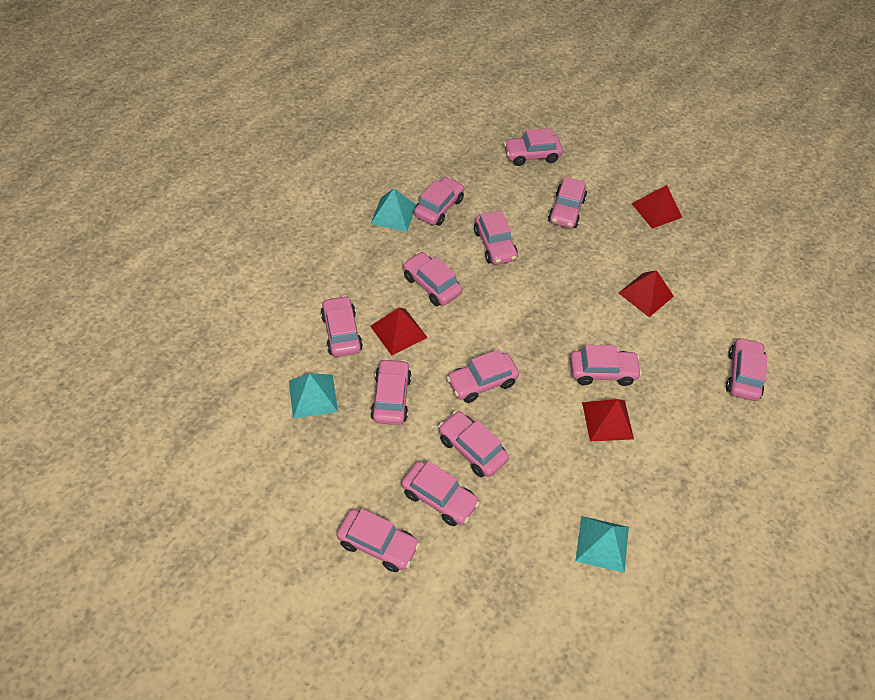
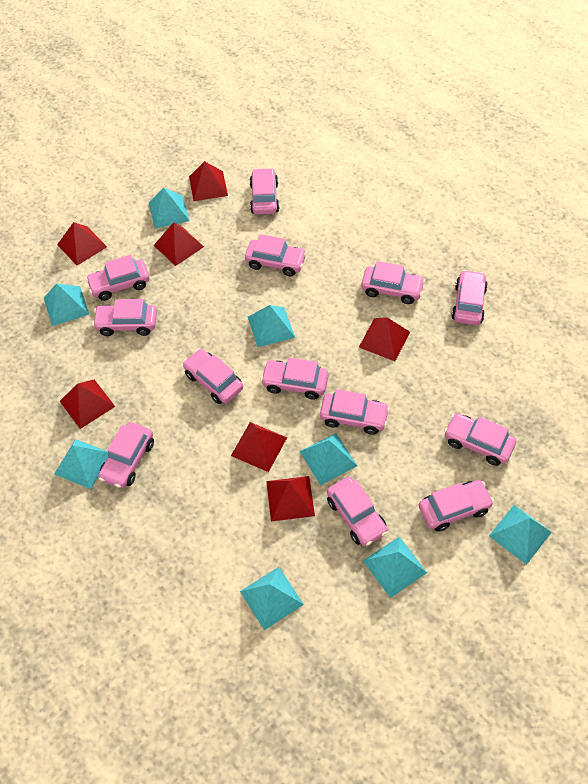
red pyramid: 4 -> 7
turquoise pyramid: 3 -> 8

